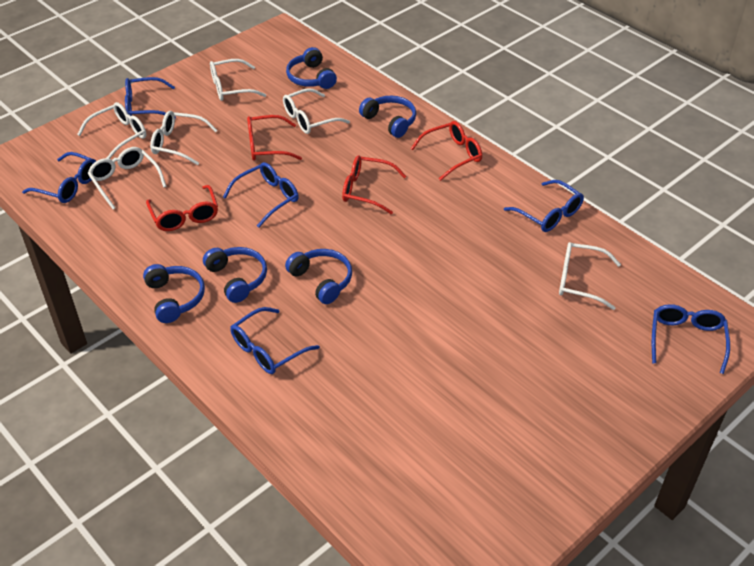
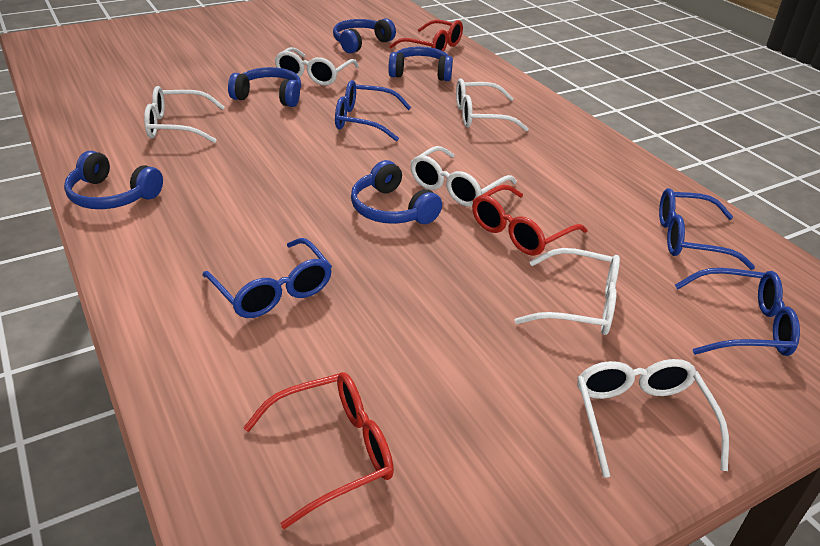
blue glasses: 6 -> 4
red glasses: 4 -> 3

